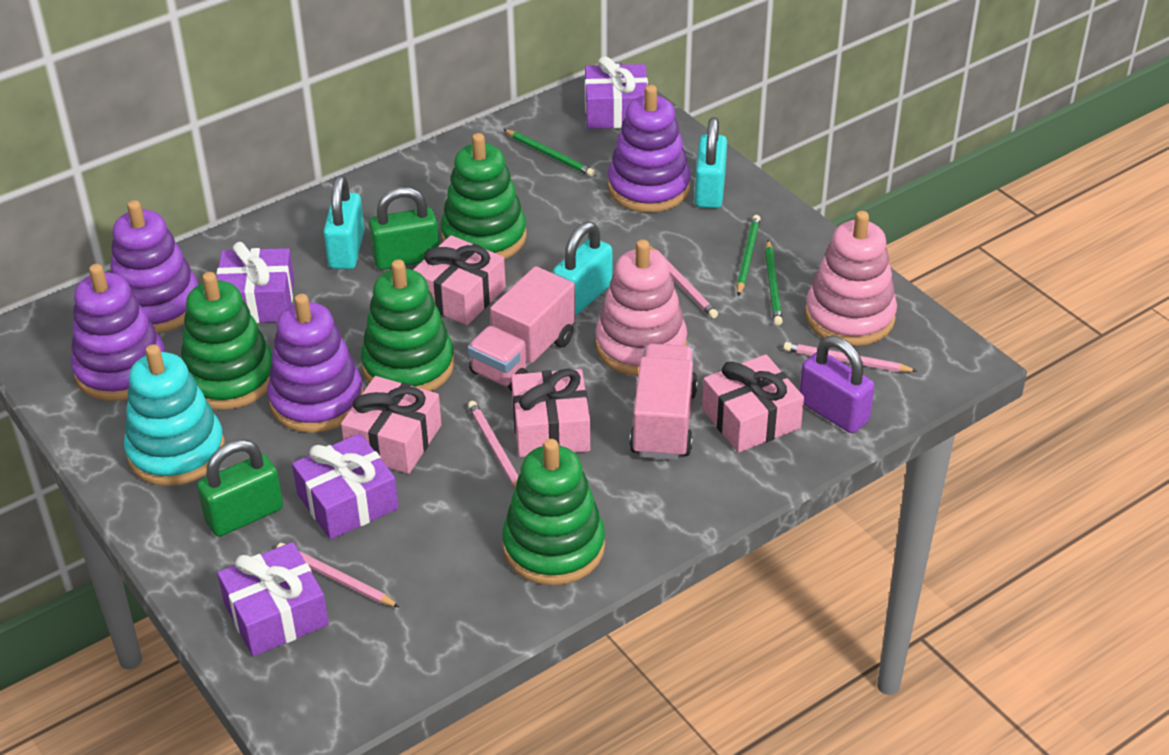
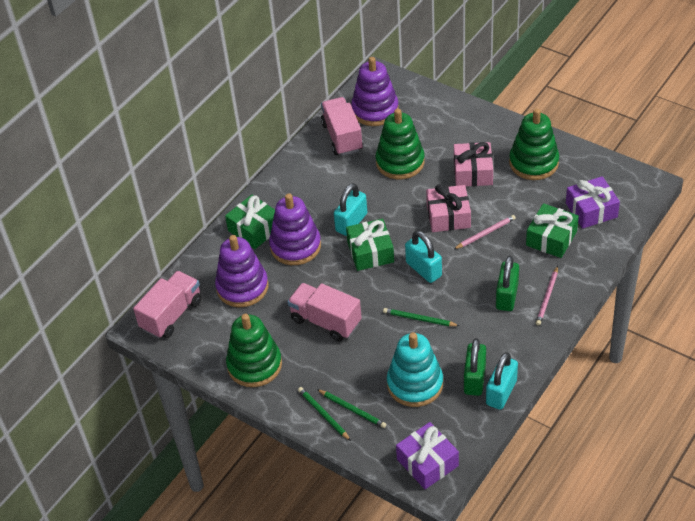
green gift: 0 -> 3
green stacking toy: 4 -> 3
pink gift: 4 -> 2
pink pencil: 4 -> 2
pink stacking toy: 2 -> 0
pink truck: 2 -> 3
purple gift: 4 -> 2
purple padlock: 1 -> 0
purple stacking toy: 4 -> 3

